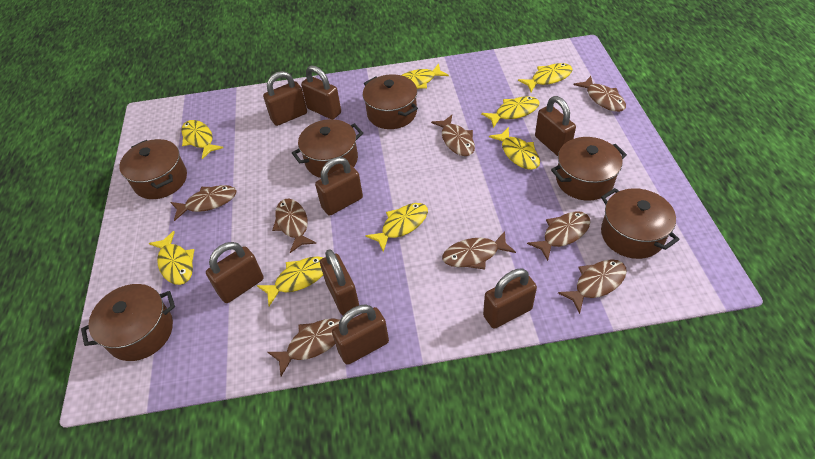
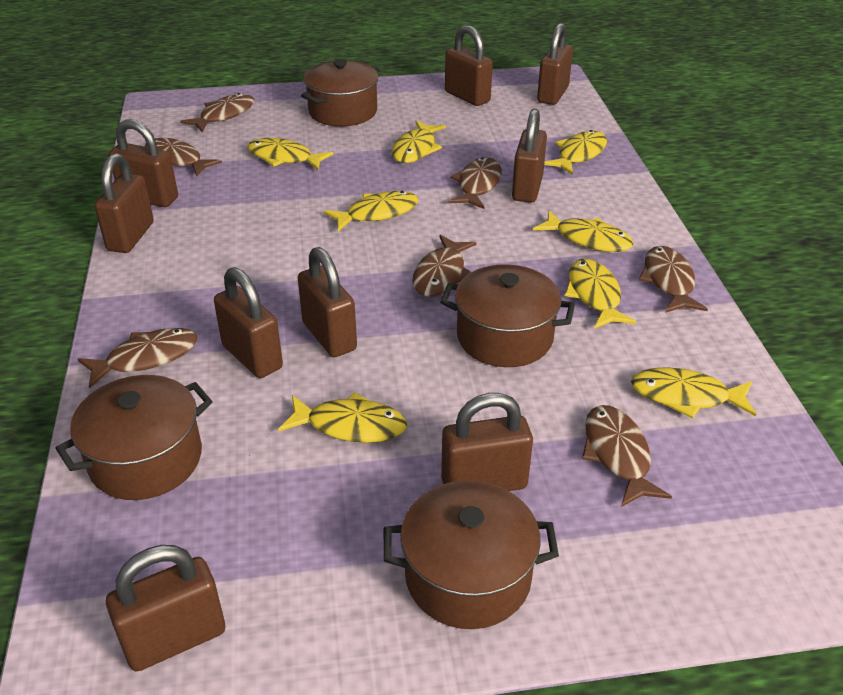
brown fish: 8 -> 7
brown padlock: 8 -> 9
brown pot: 6 -> 4

